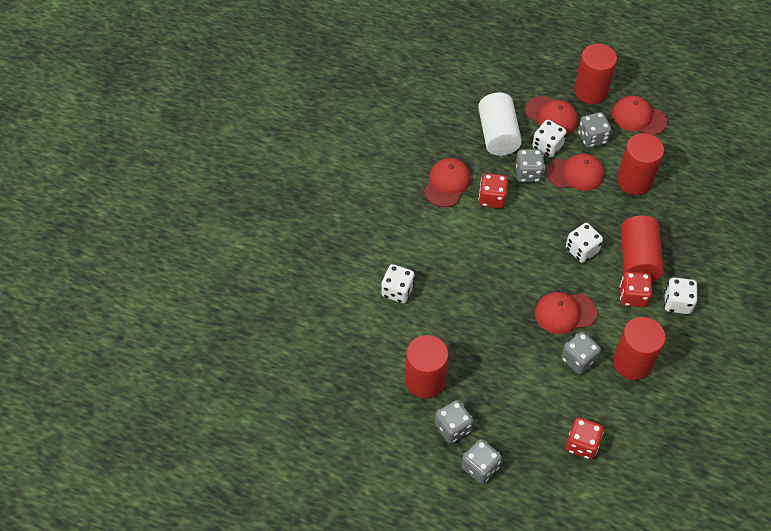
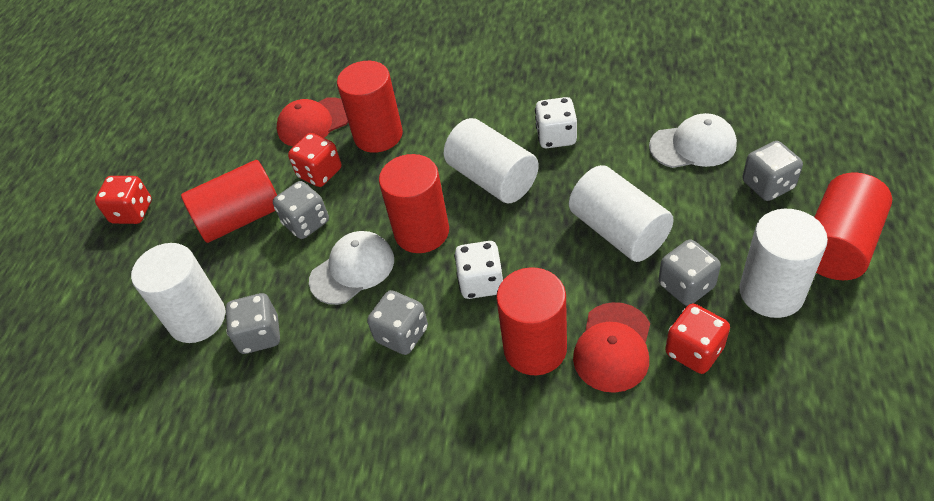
red cap: 5 -> 2
white cap: 0 -> 2
white cylinder: 1 -> 4
white dice: 4 -> 2

